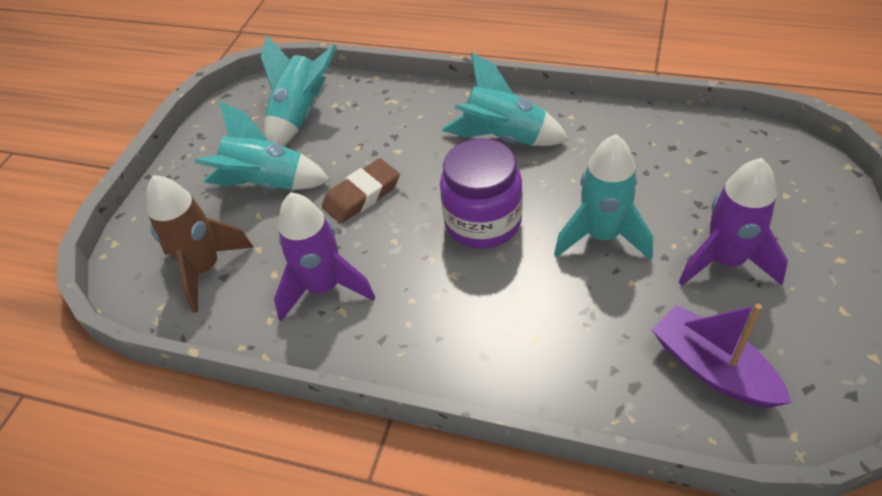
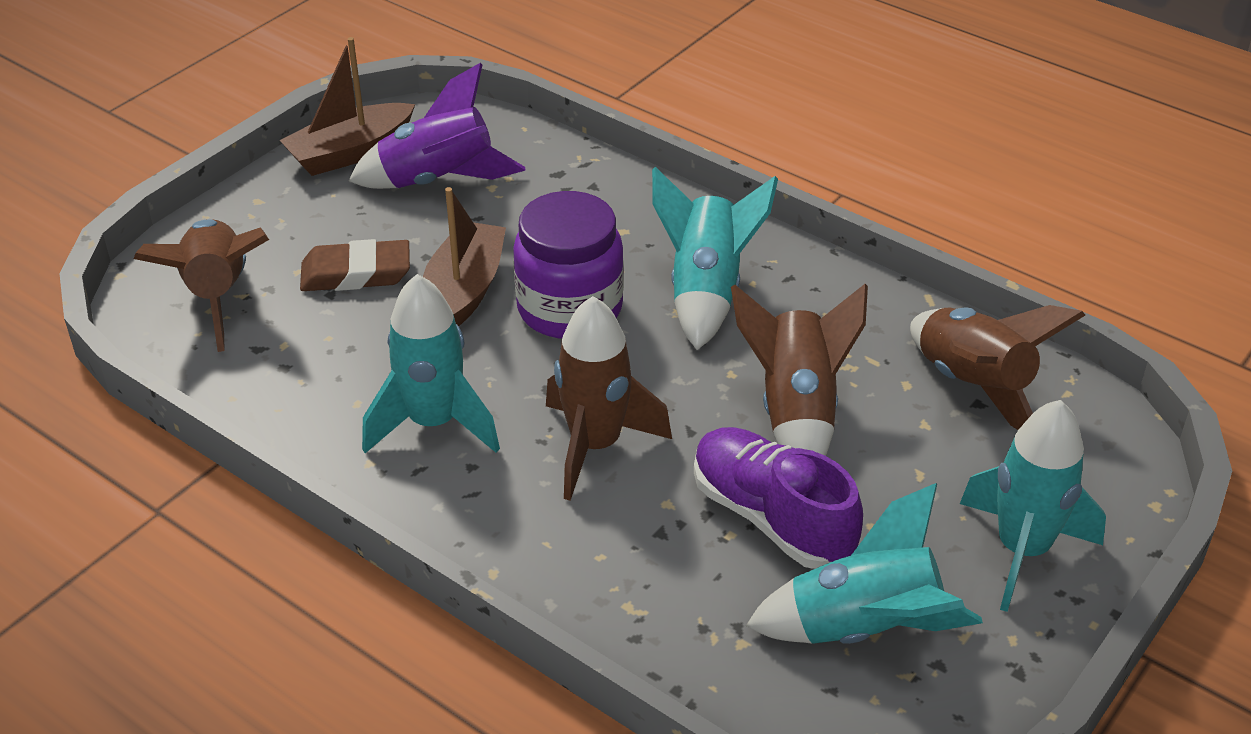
brown boat: 0 -> 2
brown rocket: 1 -> 4
purple boat: 1 -> 0
purple rocket: 2 -> 1
purple shoe: 0 -> 1

